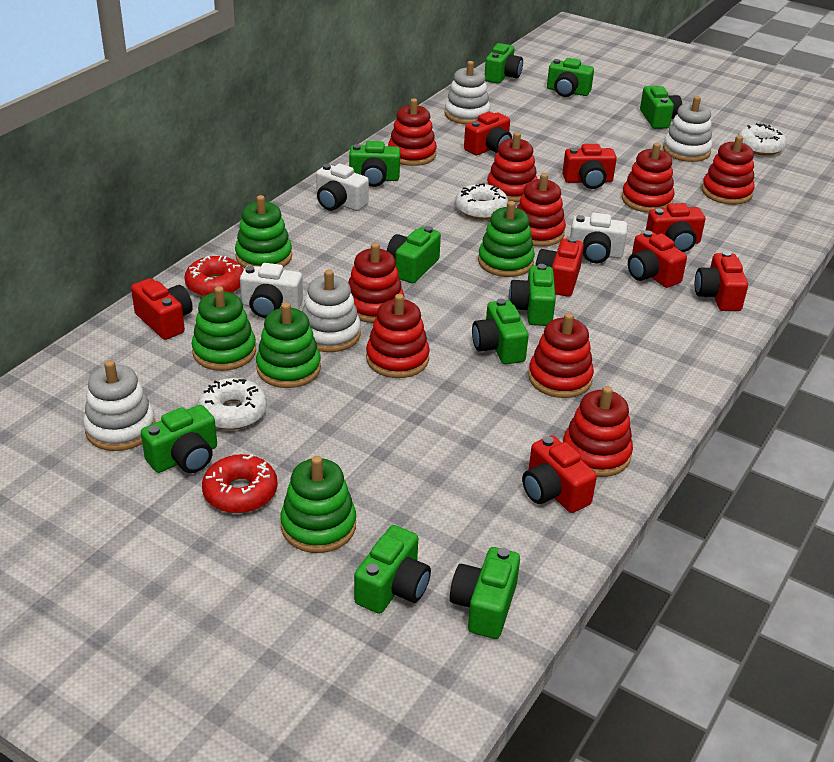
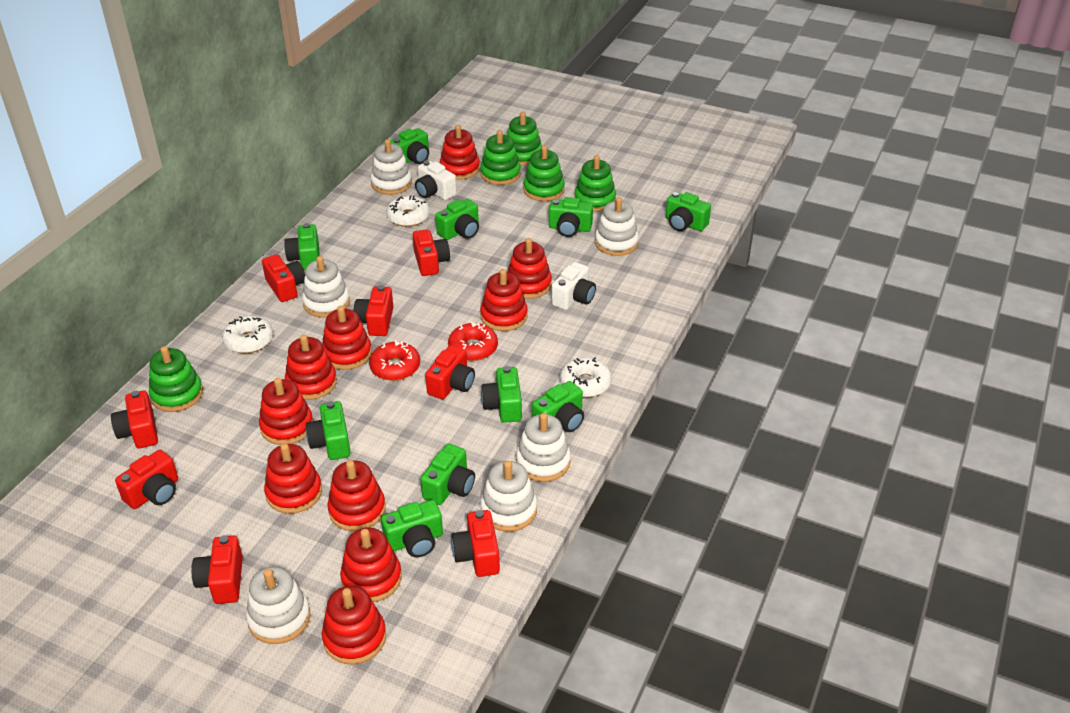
red stacking toy: 9 -> 10
white camera: 3 -> 2
white stacking toy: 4 -> 6

